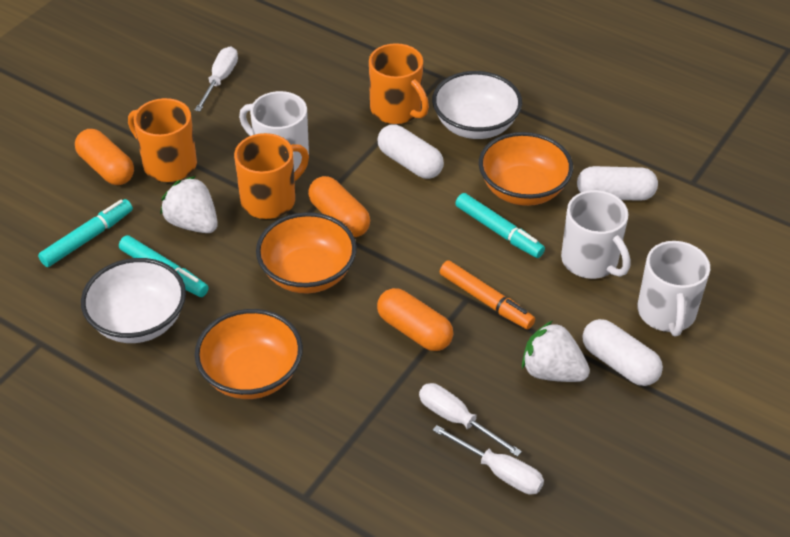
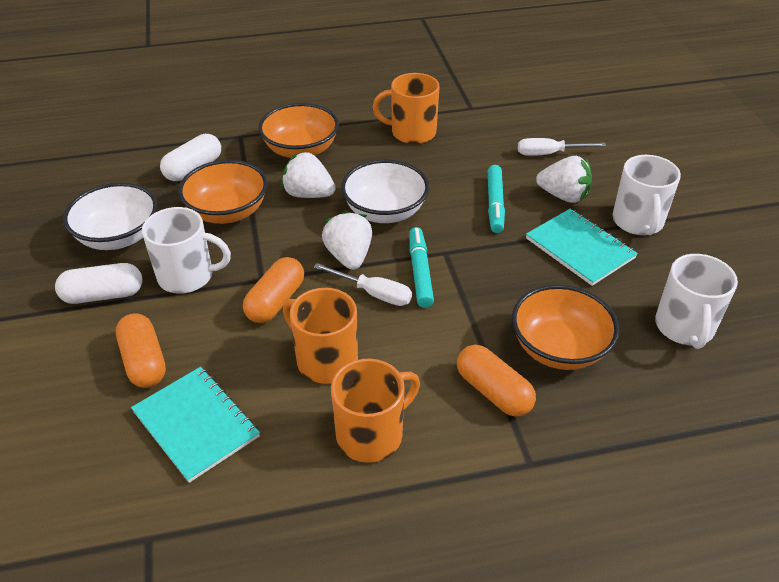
orange marker: 1 -> 0
turquoise marker: 3 -> 2
turquoise notebook: 0 -> 2
white capsule: 3 -> 2
white screwdriver: 3 -> 2
white strawberry: 2 -> 3

